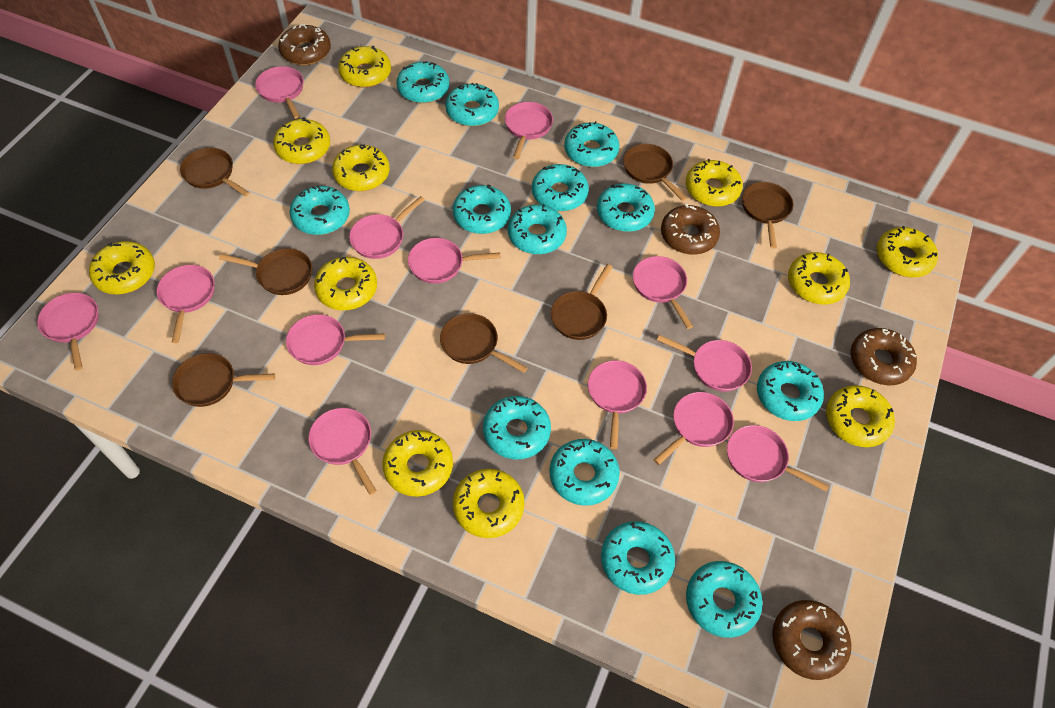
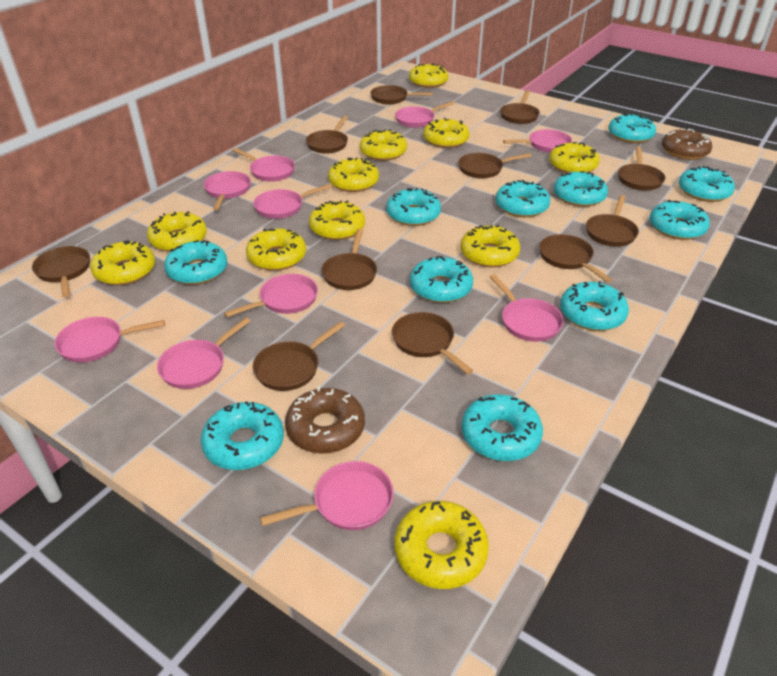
brown donut: 4 -> 2
brown pan: 7 -> 11
pink pan: 13 -> 10
turquoise donut: 13 -> 11

